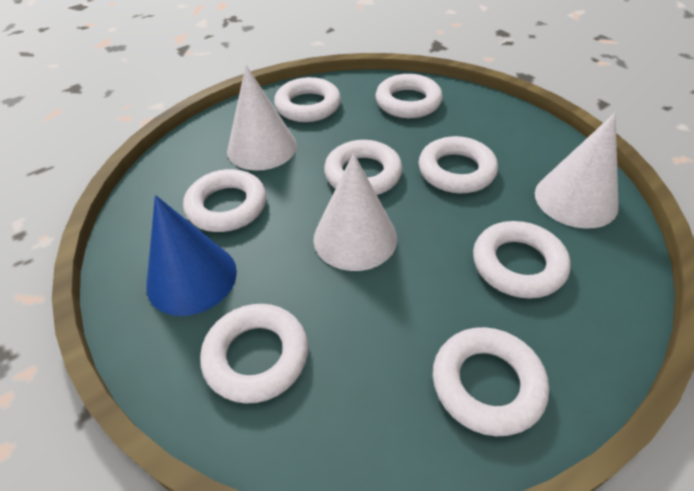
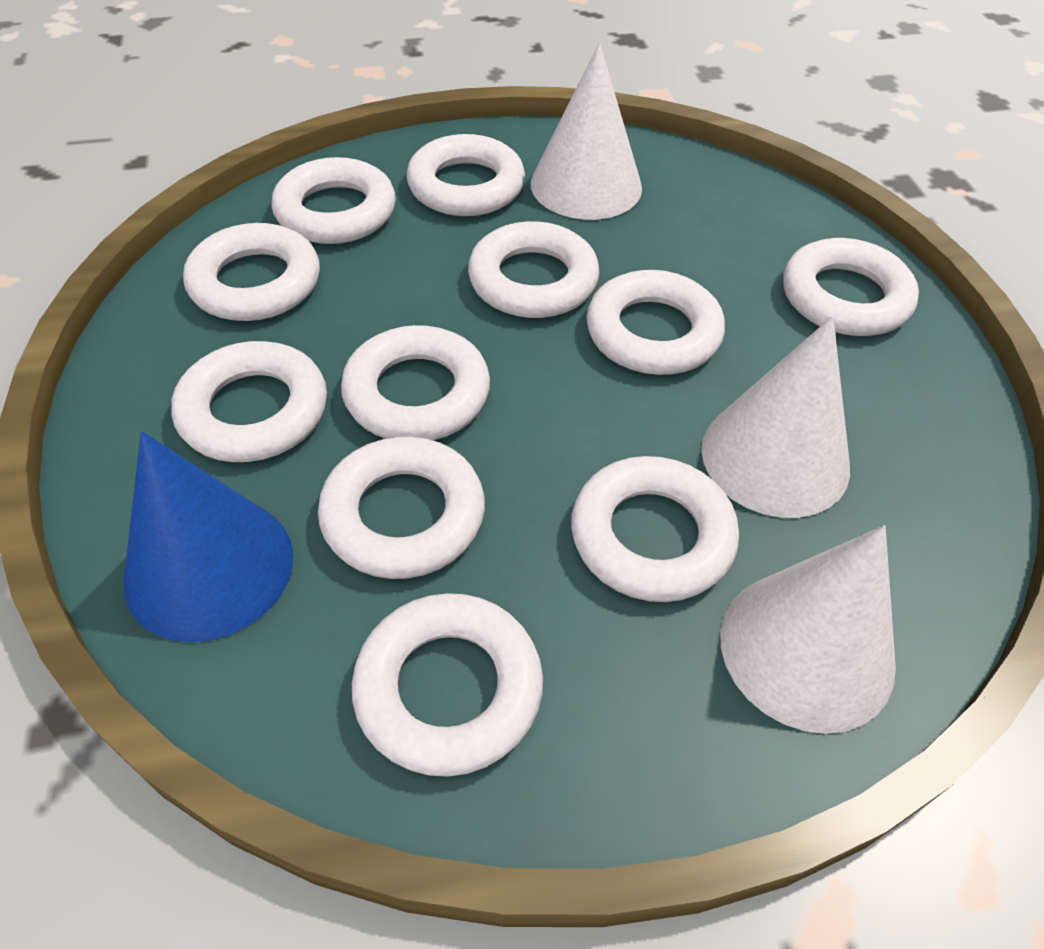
white ring: 8 -> 11

